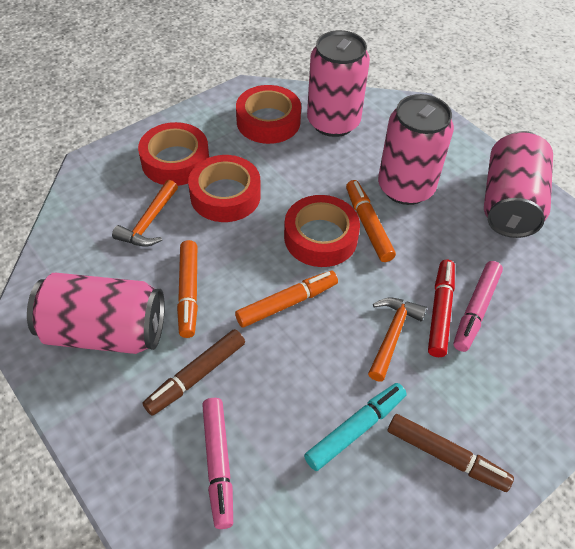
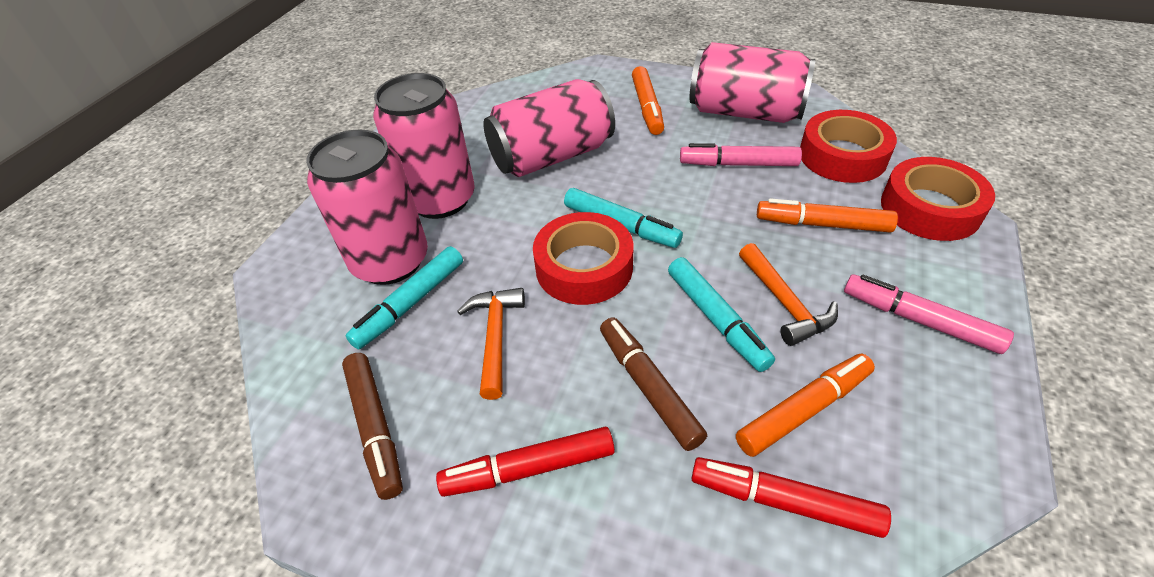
red marker: 1 -> 2
red tape: 4 -> 3
turquoise marker: 1 -> 3

